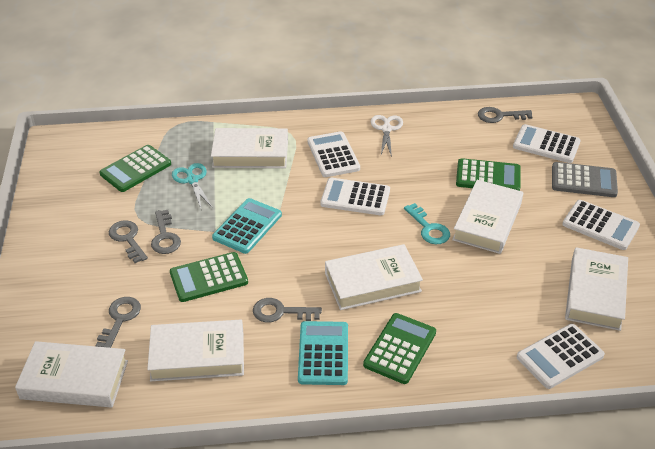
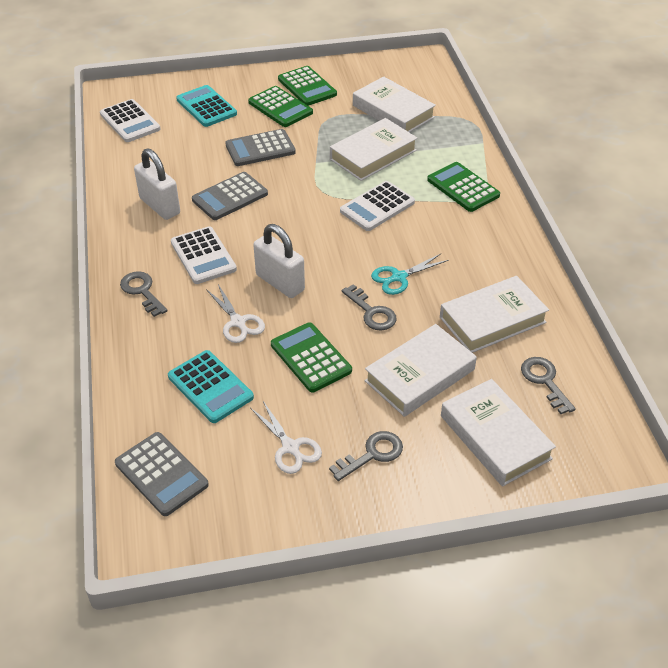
grey calculator: 1 -> 3
grey key: 5 -> 4
turquoise key: 1 -> 0
white book: 6 -> 5
white calculator: 5 -> 3
white padlock: 0 -> 2
white scissors: 1 -> 2

